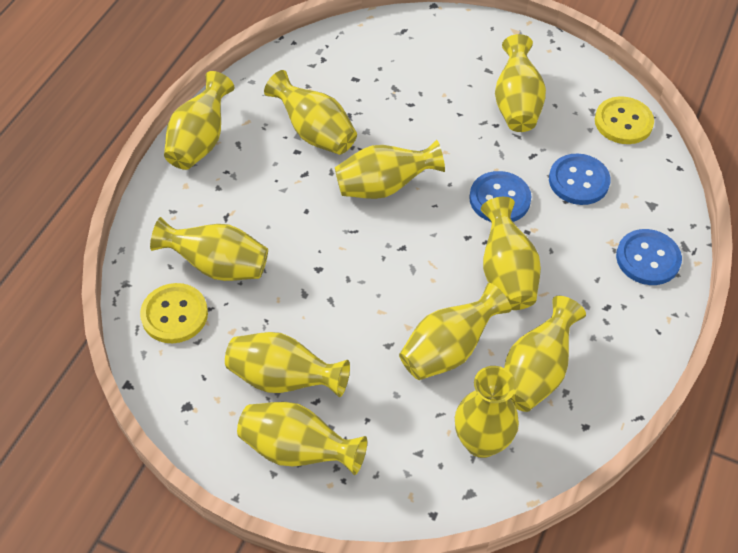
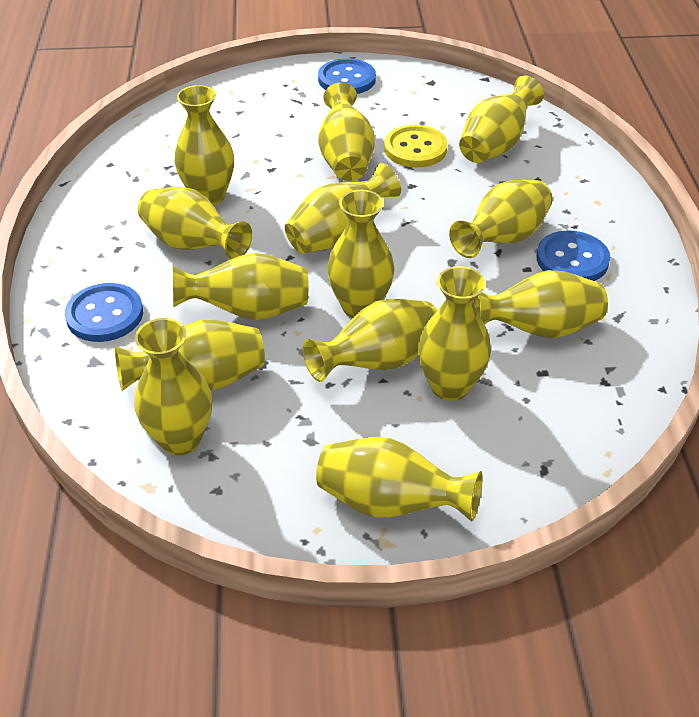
yellow button: 2 -> 1
yellow vase: 11 -> 14

